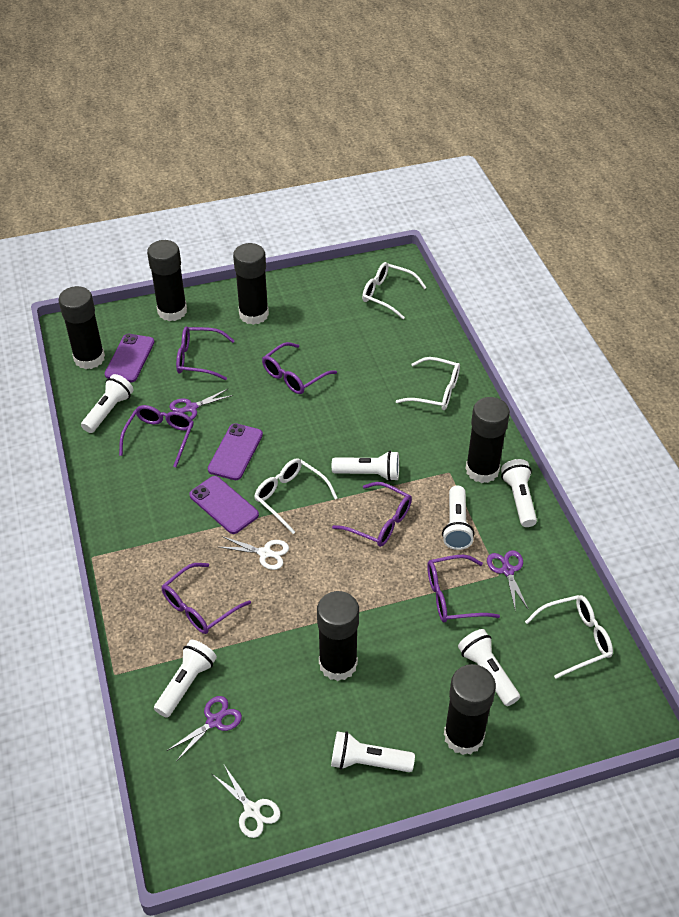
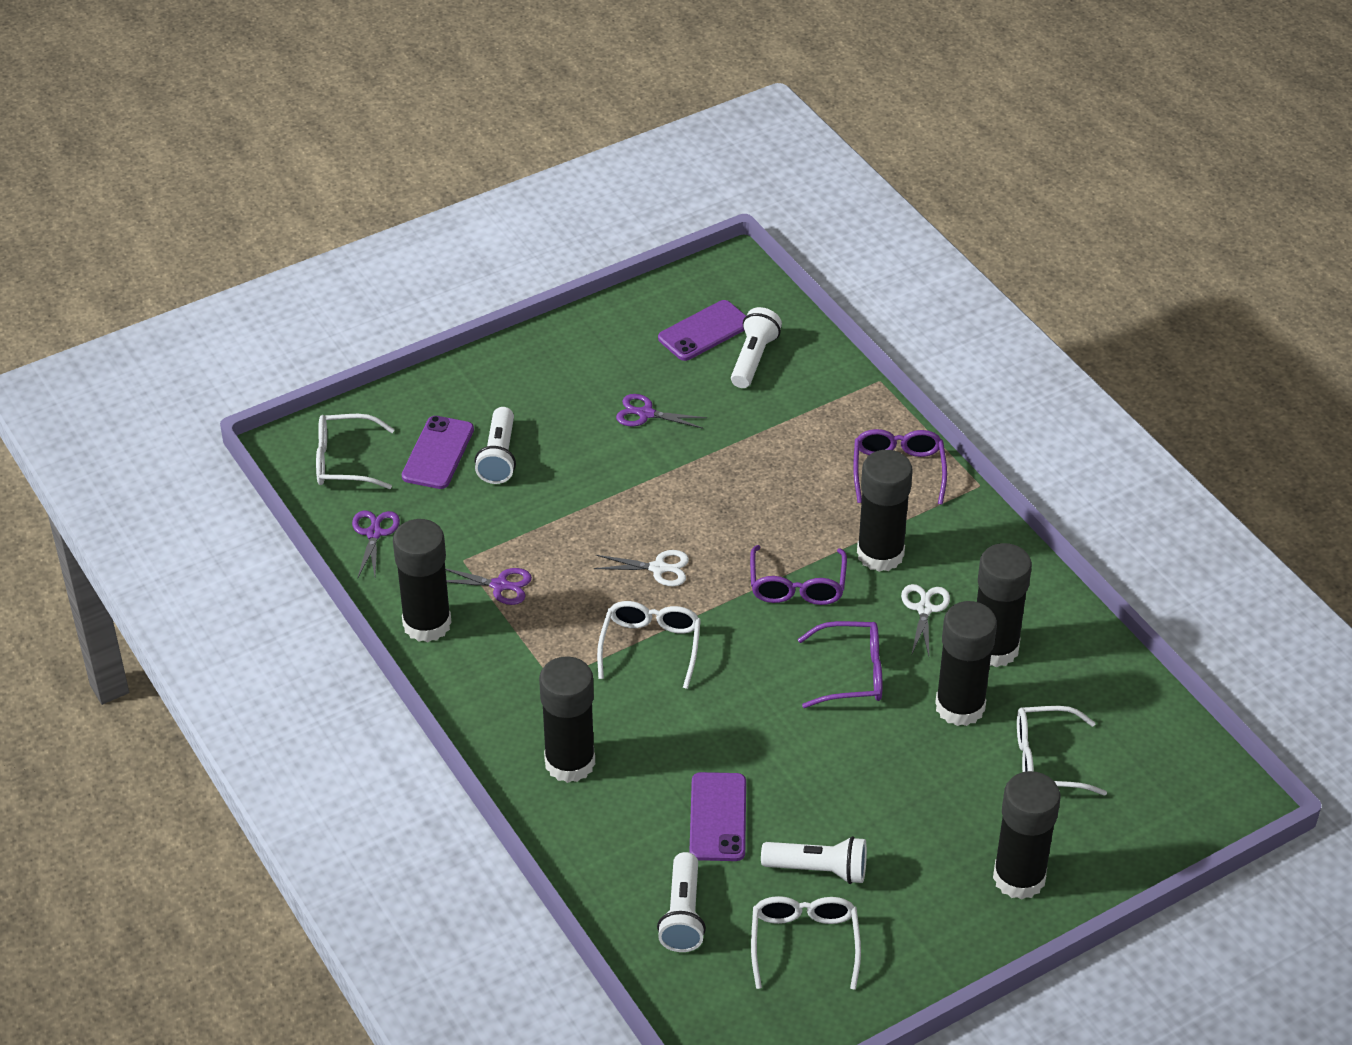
purple glasses: 6 -> 3
white flashlight: 7 -> 4

